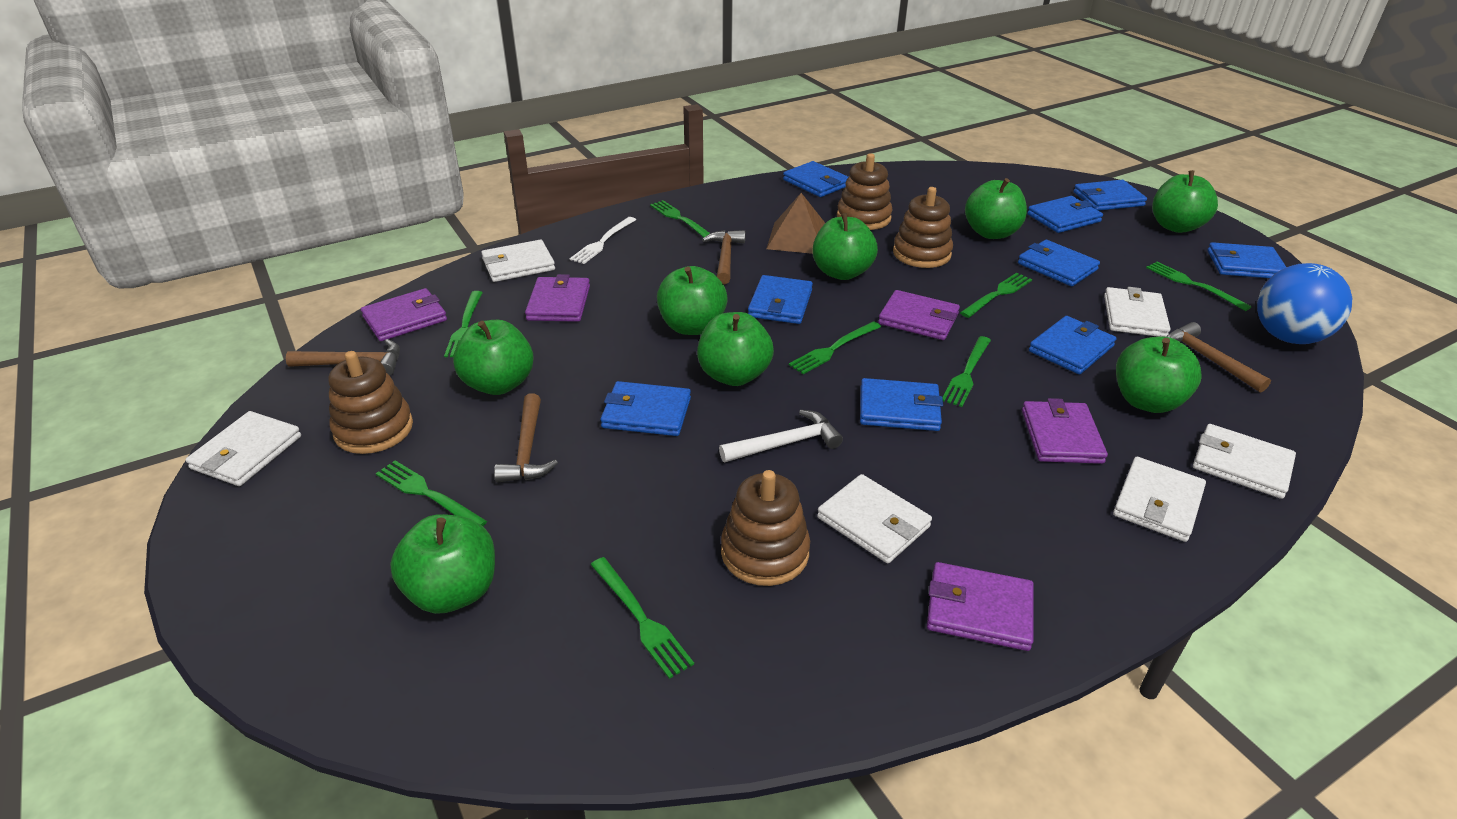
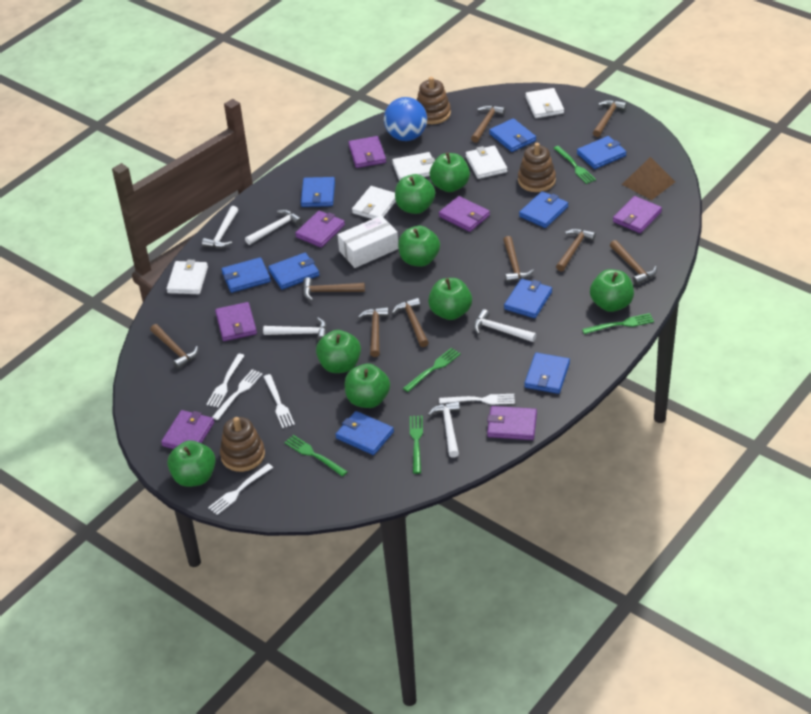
brown hammer: 4 -> 9
brown stacking toy: 4 -> 3
green fork: 8 -> 5
purple wallet: 5 -> 7
white box: 0 -> 1
white fork: 1 -> 5
white hammer: 1 -> 5
white wallet: 6 -> 5

